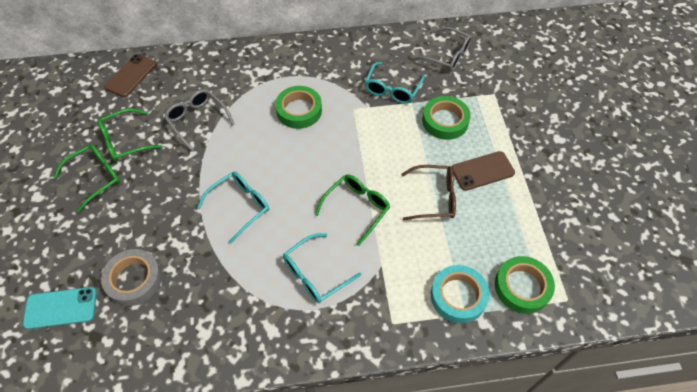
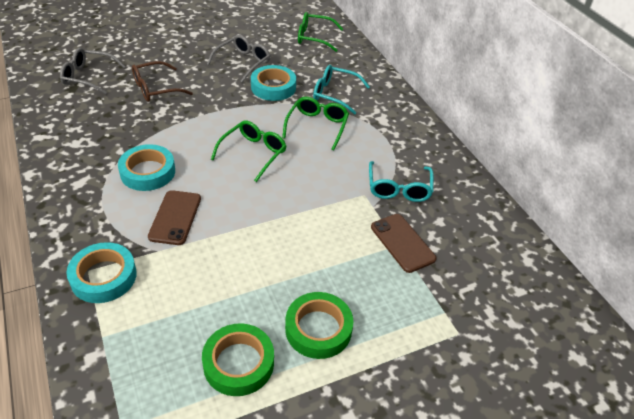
green tape: 3 -> 2
grey tape: 1 -> 0
turquoise glasses: 3 -> 2
turquoise phone: 1 -> 0
turquoise tape: 1 -> 3

